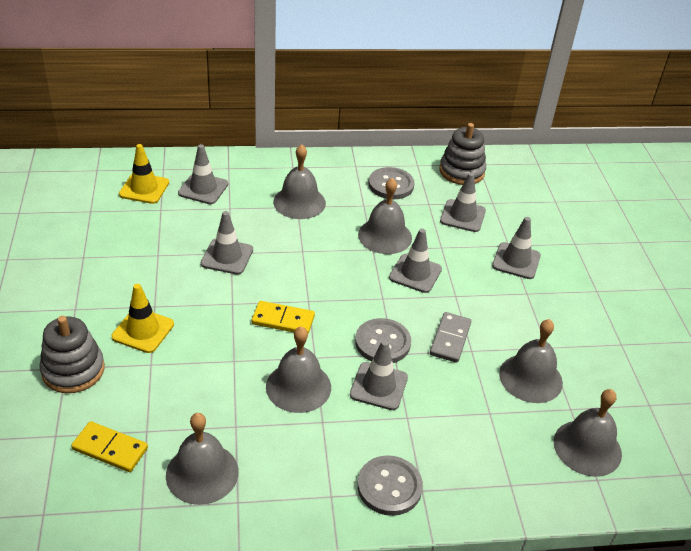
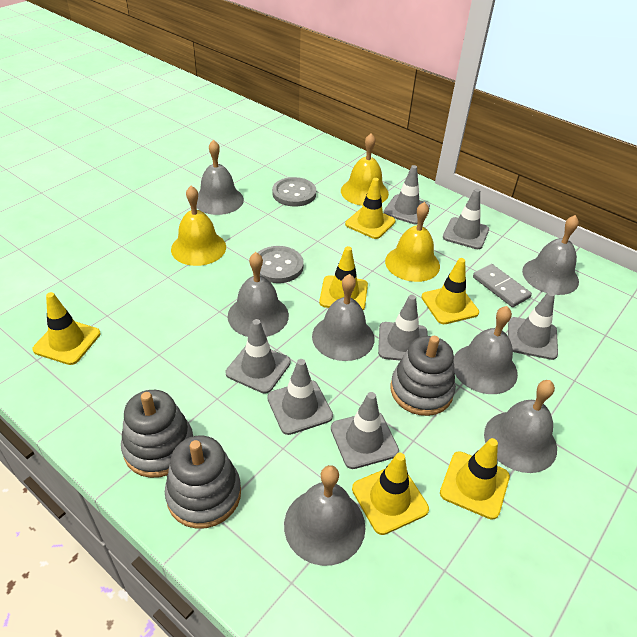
grey bell: 6 -> 7
grey button: 3 -> 2
grey stacking toy: 2 -> 3
grey traffic cone: 6 -> 7
yellow bell: 0 -> 3
yellow domino: 2 -> 0
yellow traffic cone: 2 -> 6

